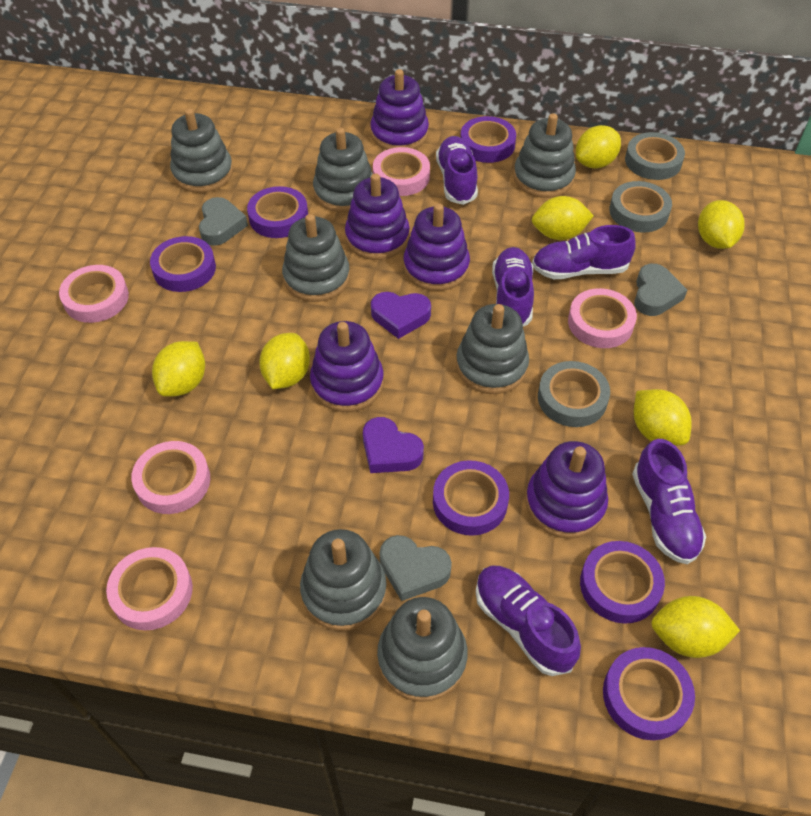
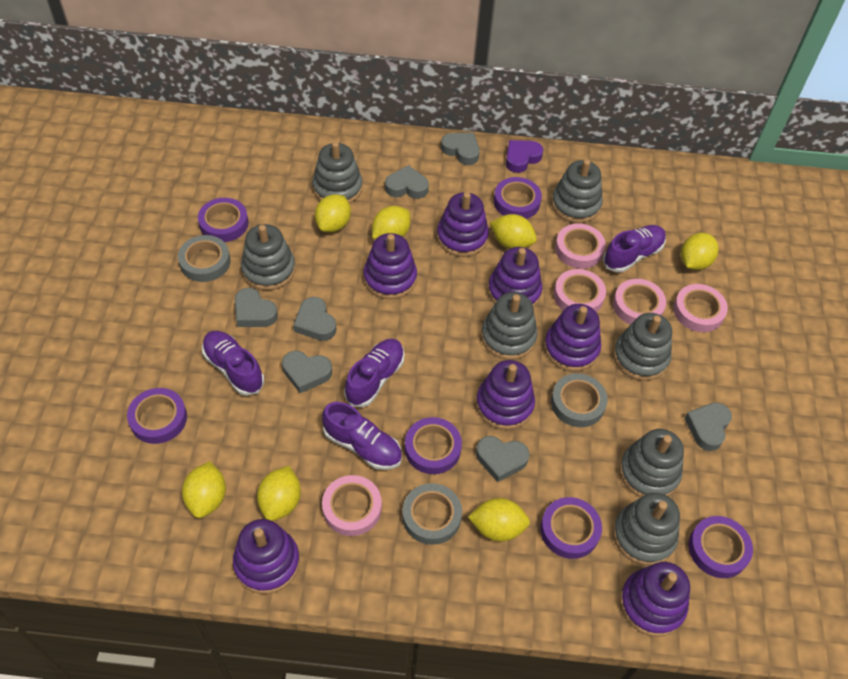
grey heart: 3 -> 7
purple heart: 2 -> 1
purple shoe: 5 -> 4
purple stacking toy: 5 -> 7

